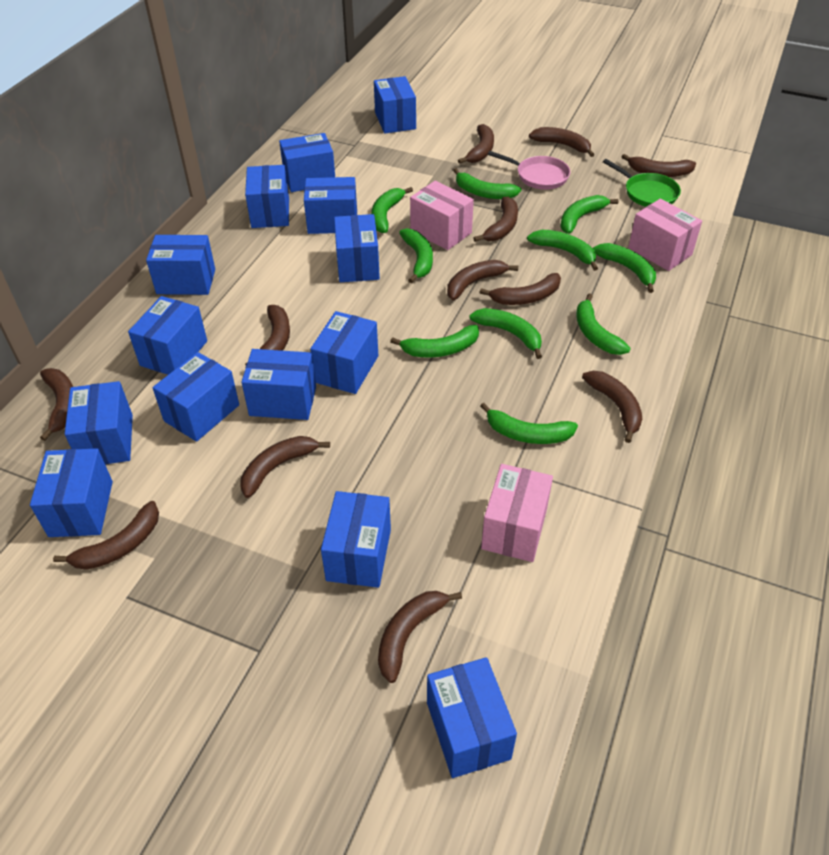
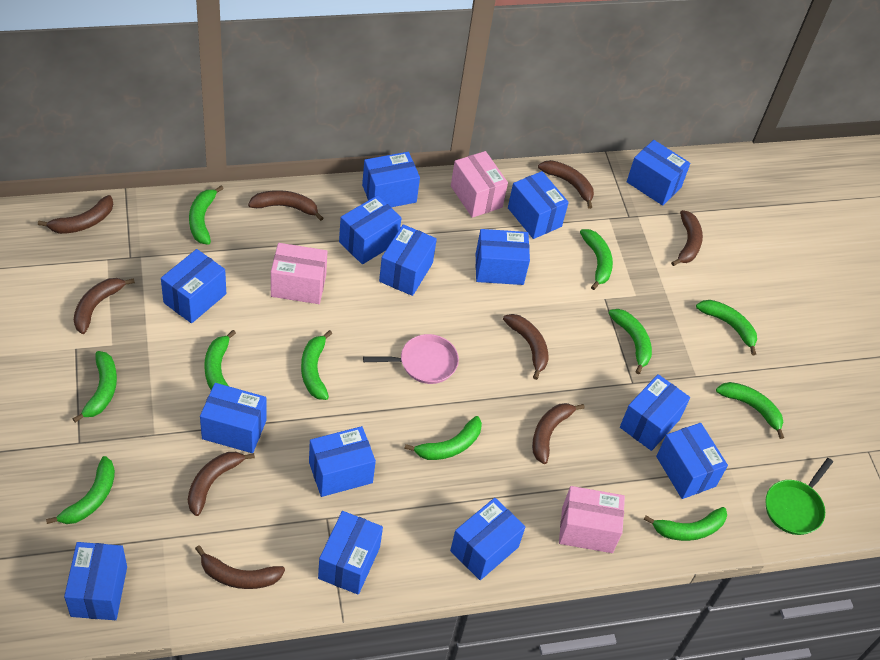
brown banana: 12 -> 9
green banana: 10 -> 11

